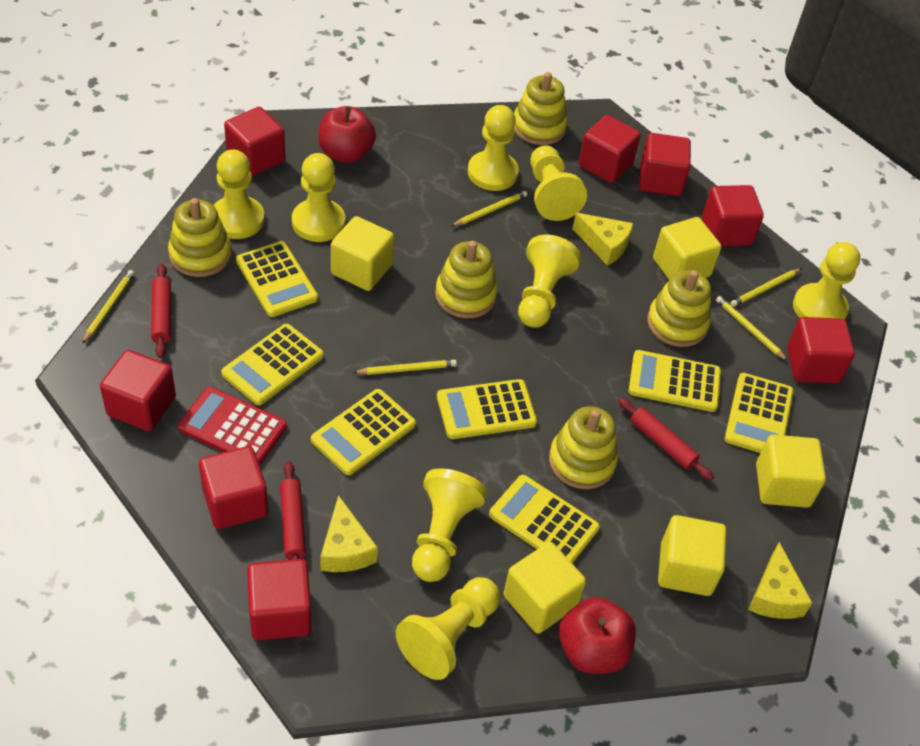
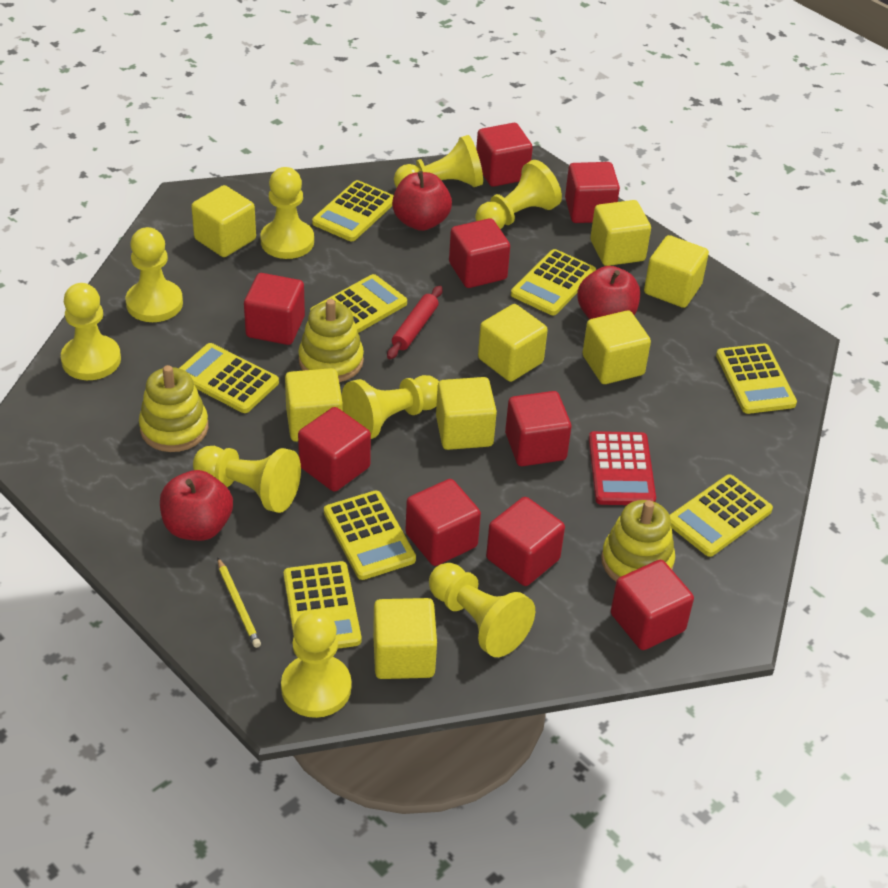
red apple: 2 -> 3
red cube: 8 -> 9
red rolling pin: 3 -> 1
yellow calculator: 7 -> 8
yellow cheese: 3 -> 0
yellow cube: 5 -> 8
yellow pawn: 8 -> 9
yellow pencil: 5 -> 1
yellow stacking toy: 5 -> 3

